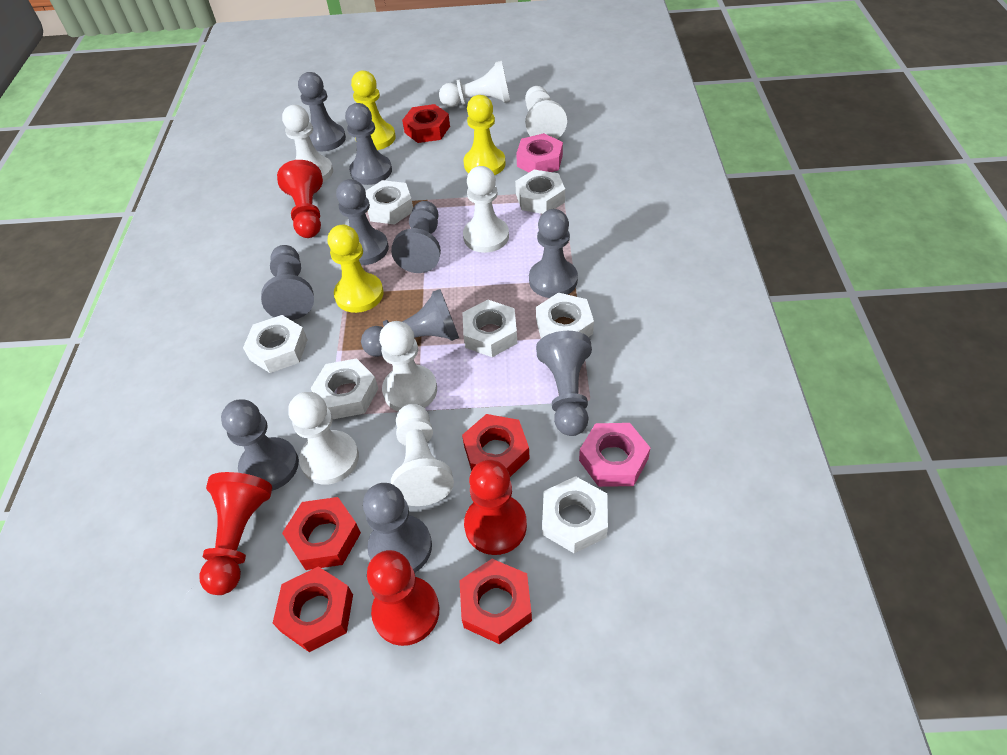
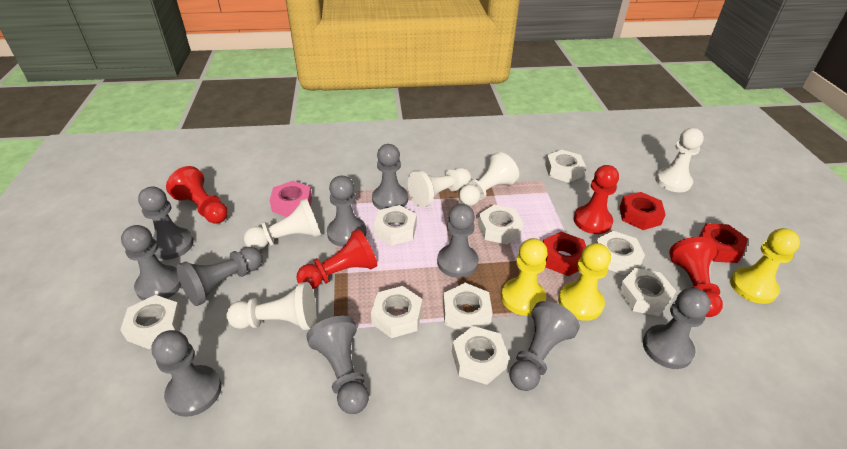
pink nut: 2 -> 1
red nut: 5 -> 3
white nut: 7 -> 9
white pawn: 7 -> 5

